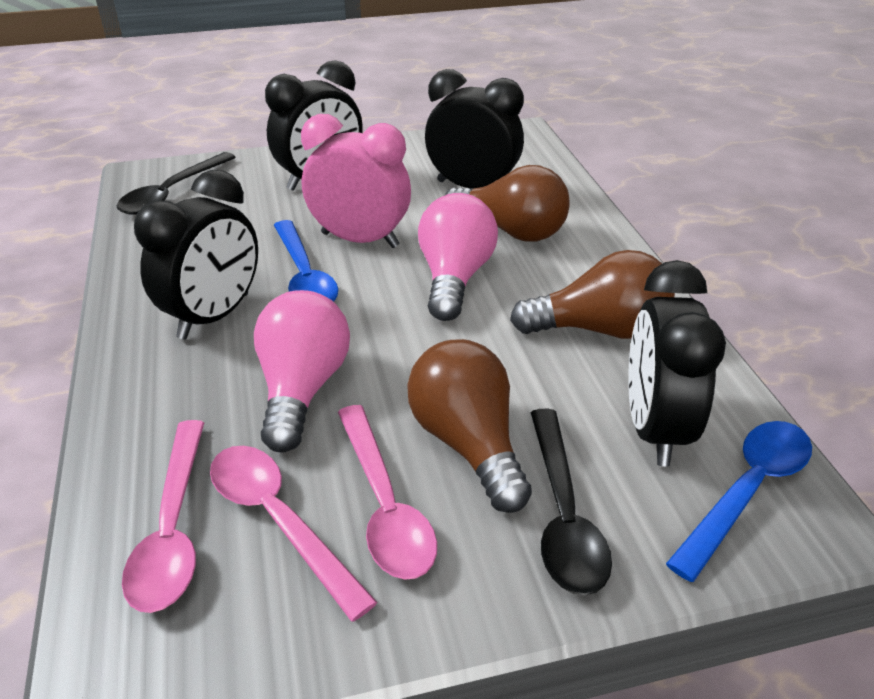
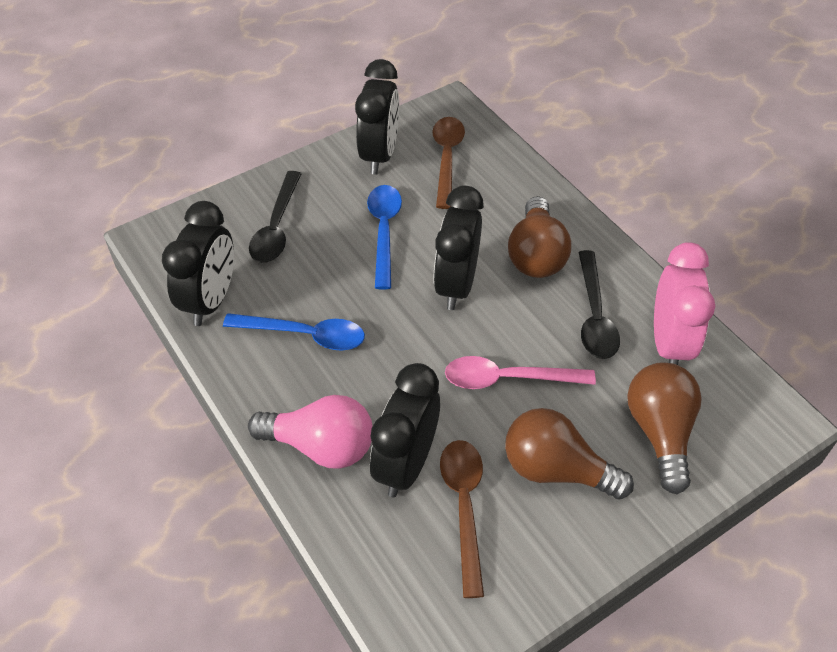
brown spoon: 0 -> 2
pink light bulb: 2 -> 1
pink spoon: 3 -> 1

